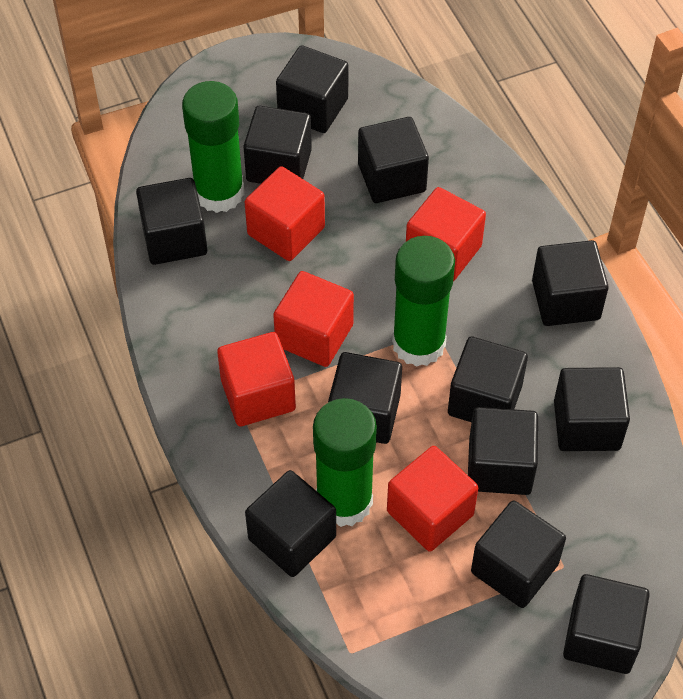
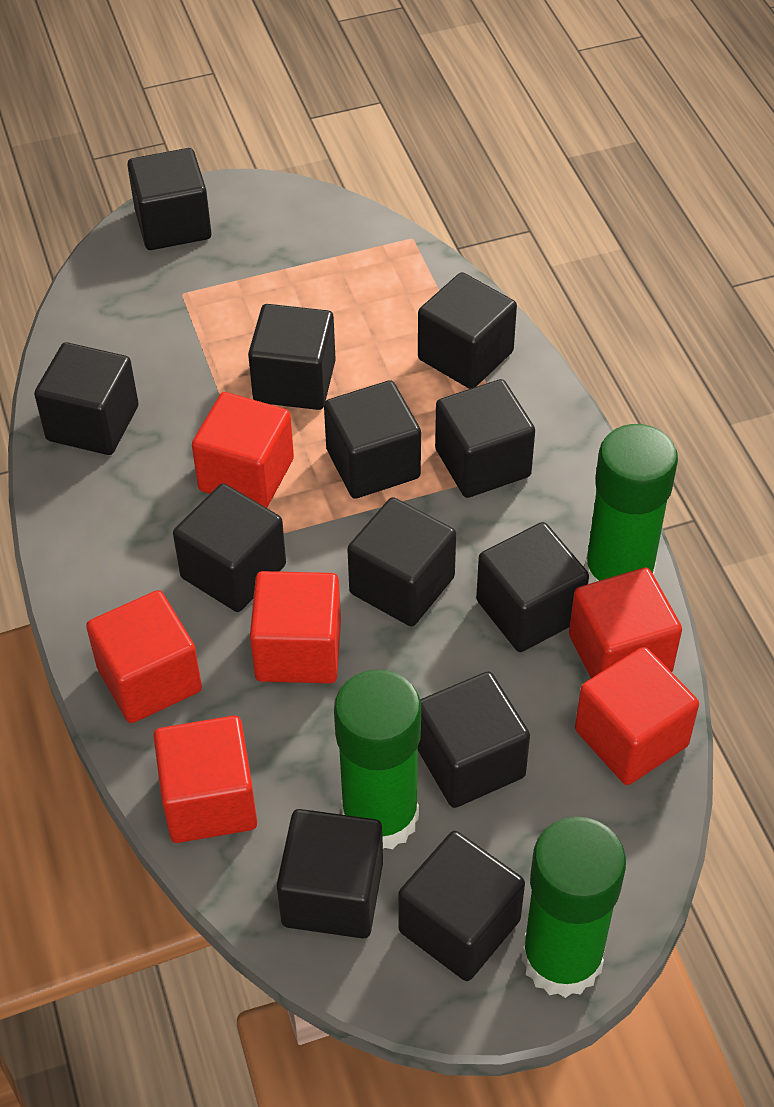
red cube: 5 -> 6

